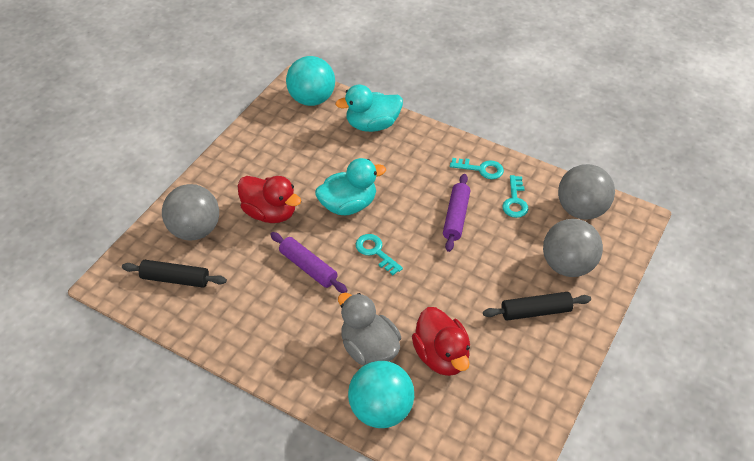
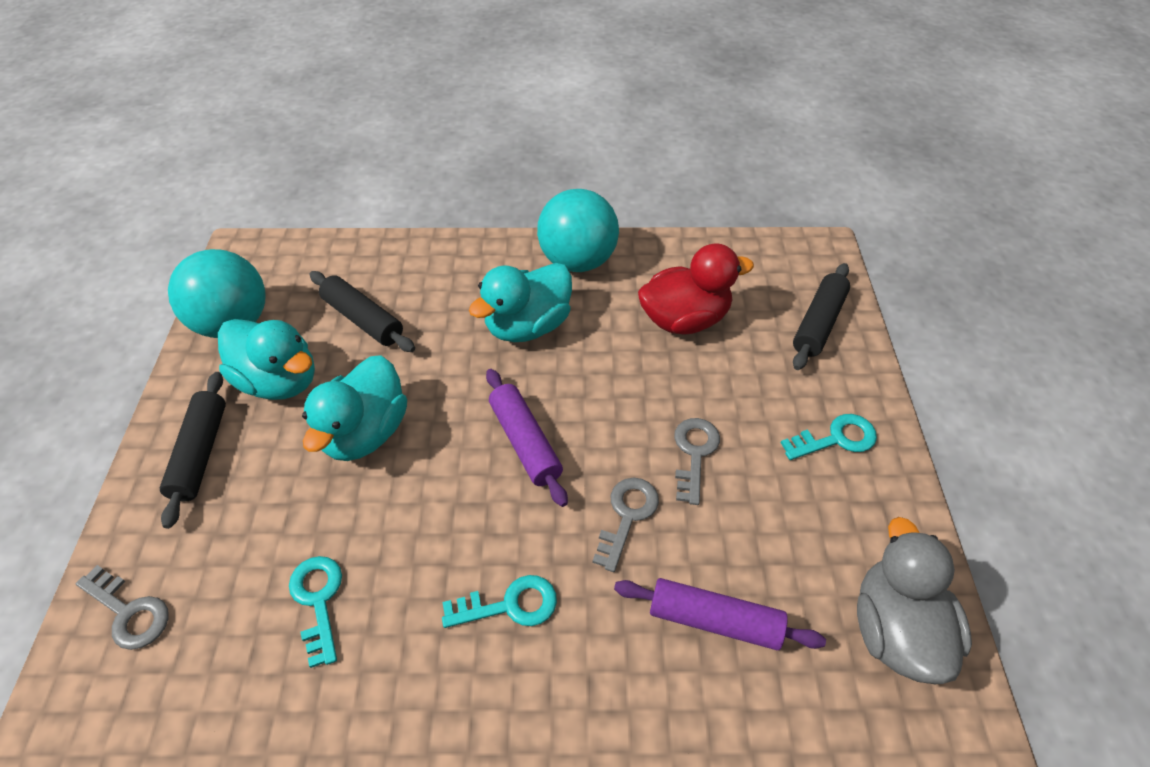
black rolling pin: 2 -> 3
grey ball: 3 -> 0
grey key: 0 -> 3
red duck: 2 -> 1
turquoise duck: 2 -> 3

